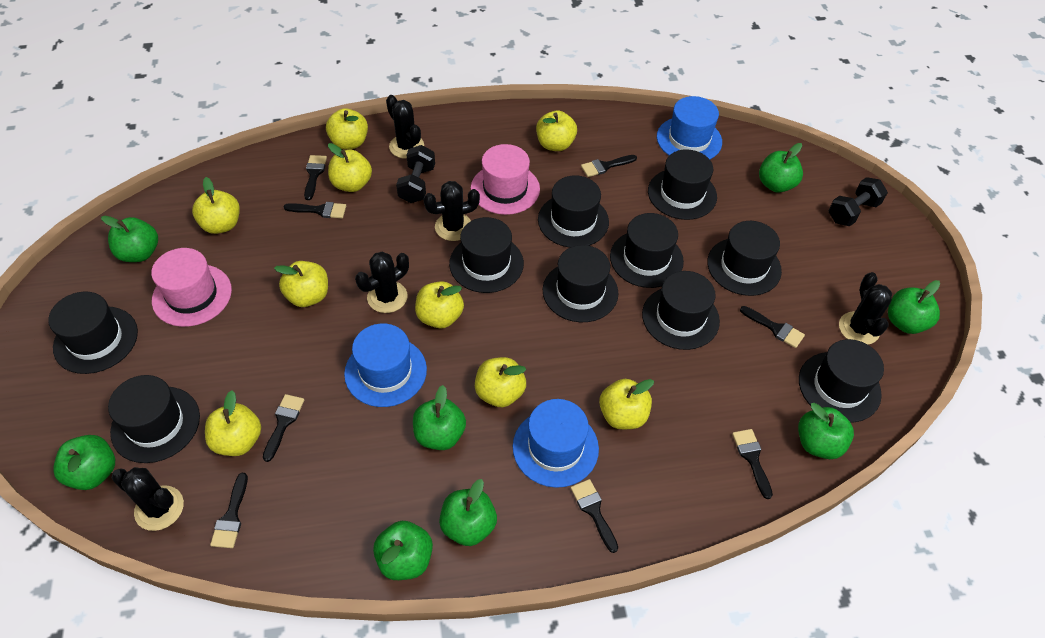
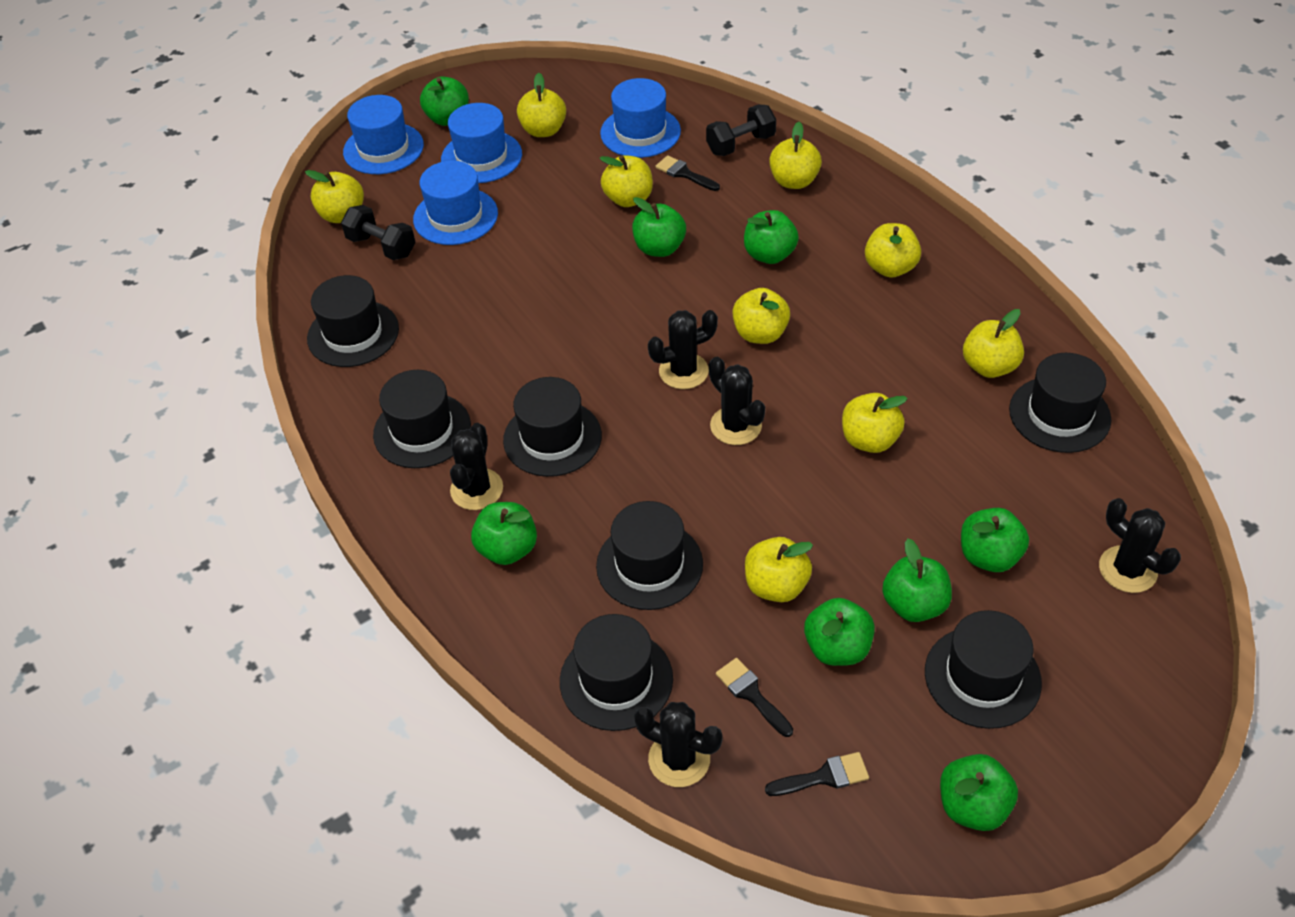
black brush: 8 -> 3
black hat: 10 -> 7
blue hat: 3 -> 4
pink hat: 2 -> 0

